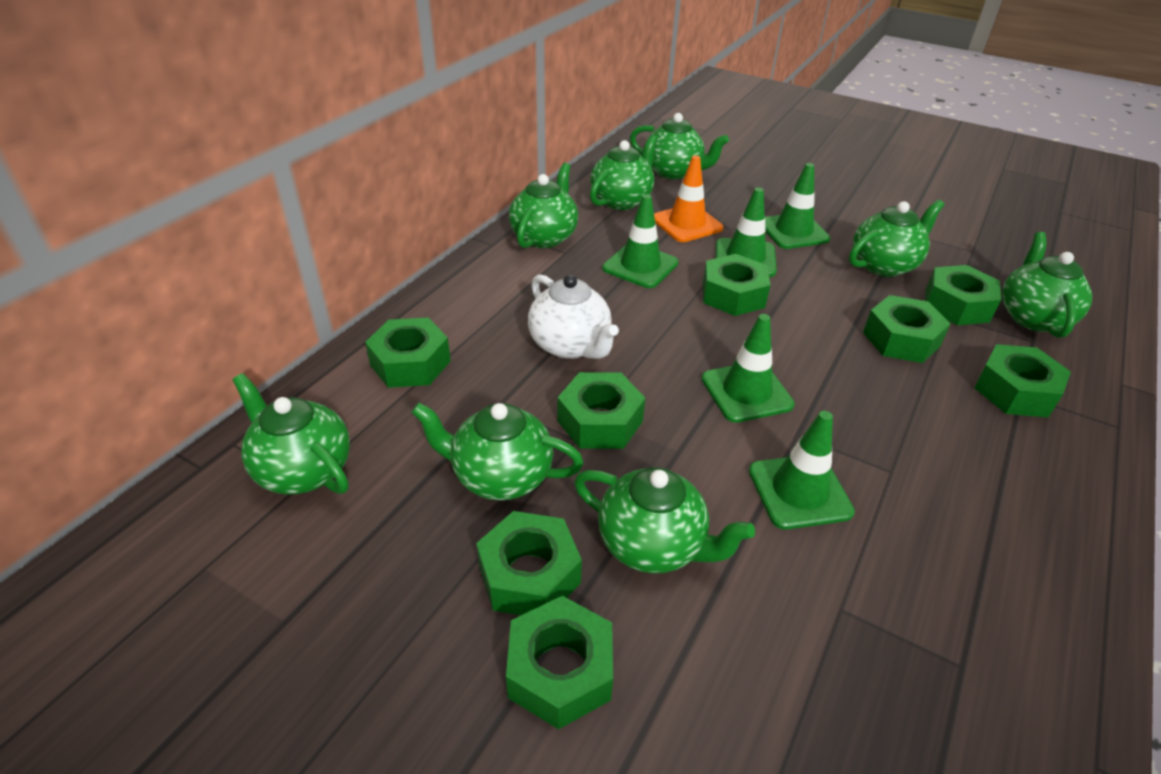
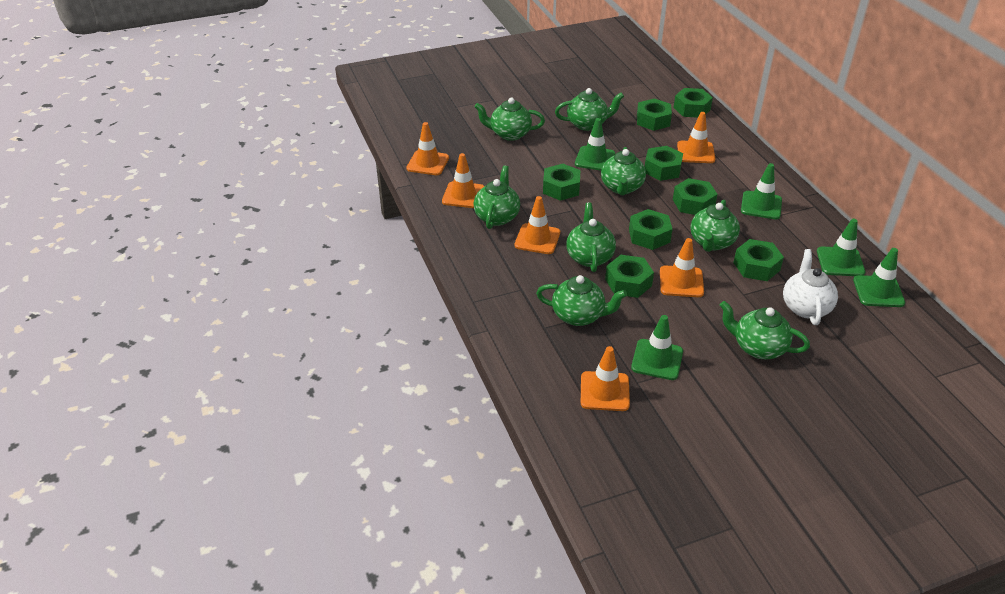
orange traffic cone: 1 -> 6

